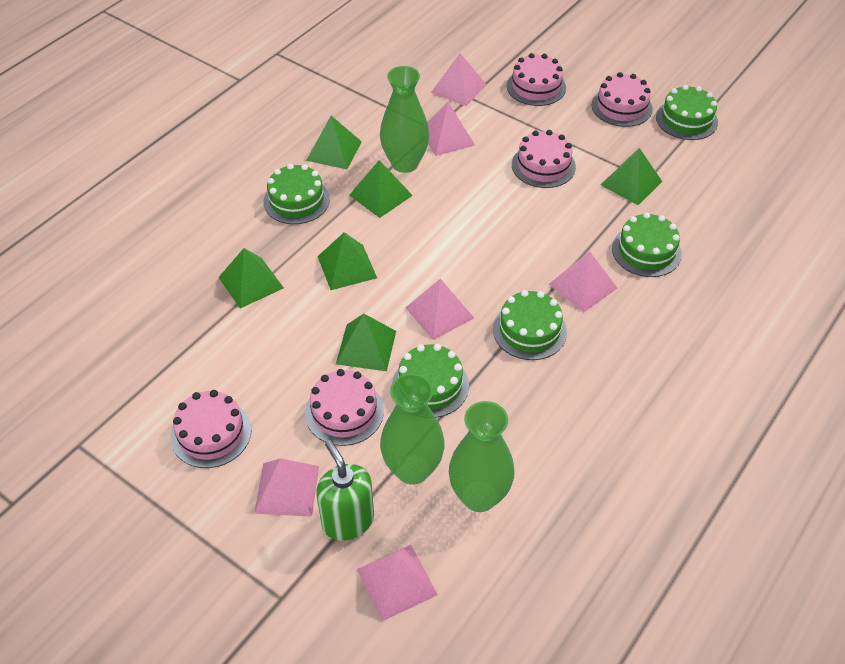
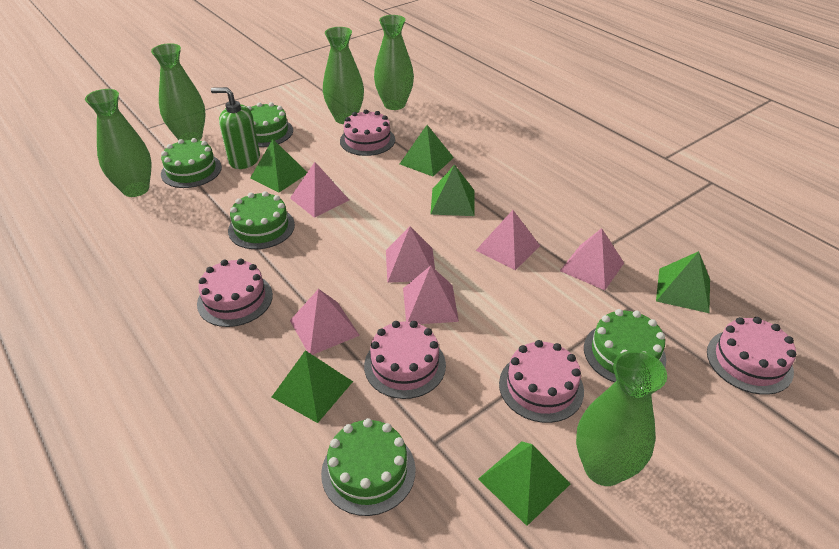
green vase: 3 -> 5

